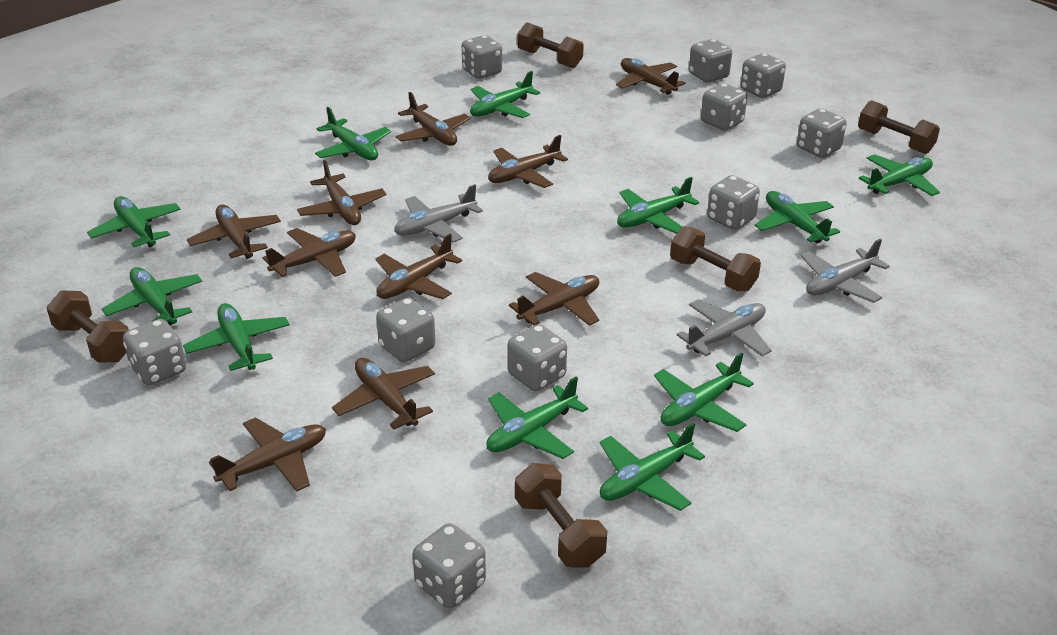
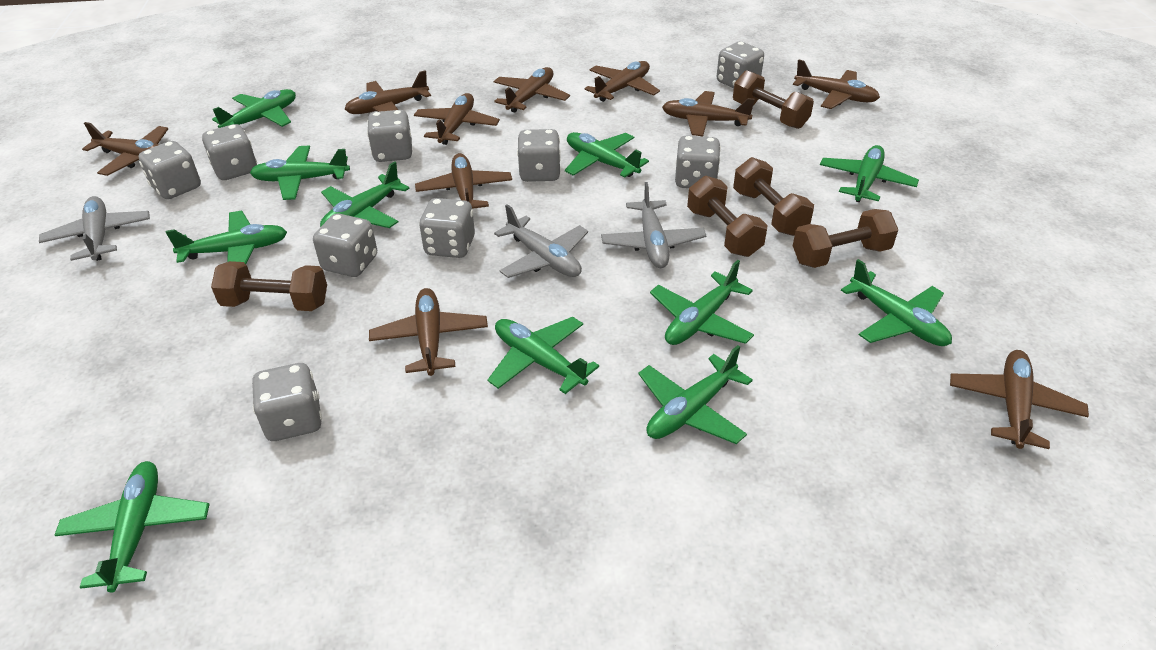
grey dice: 10 -> 9

